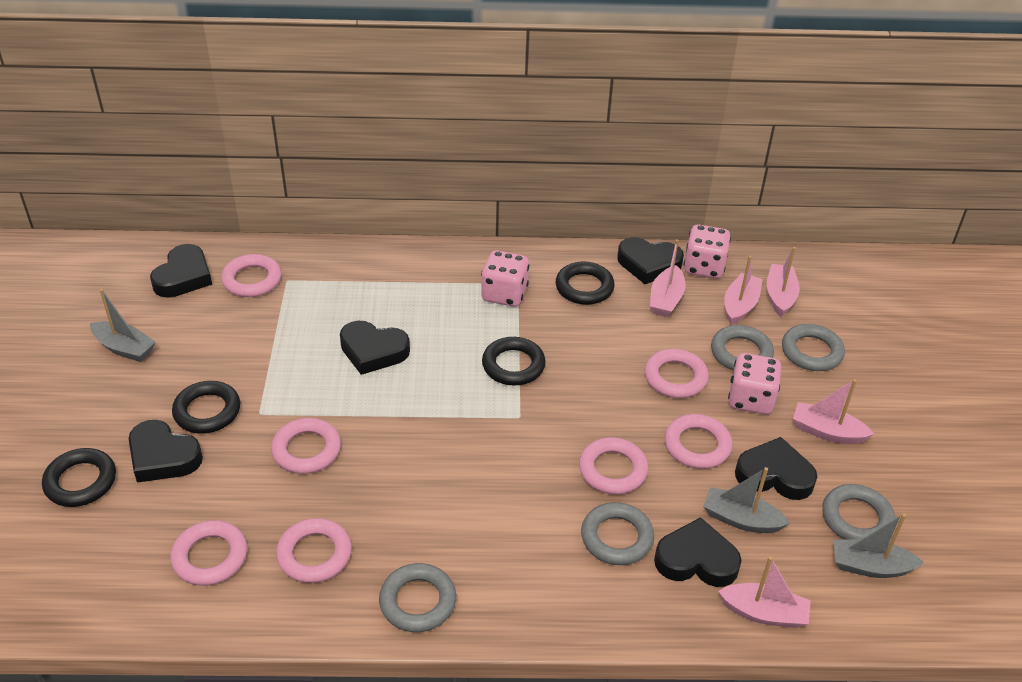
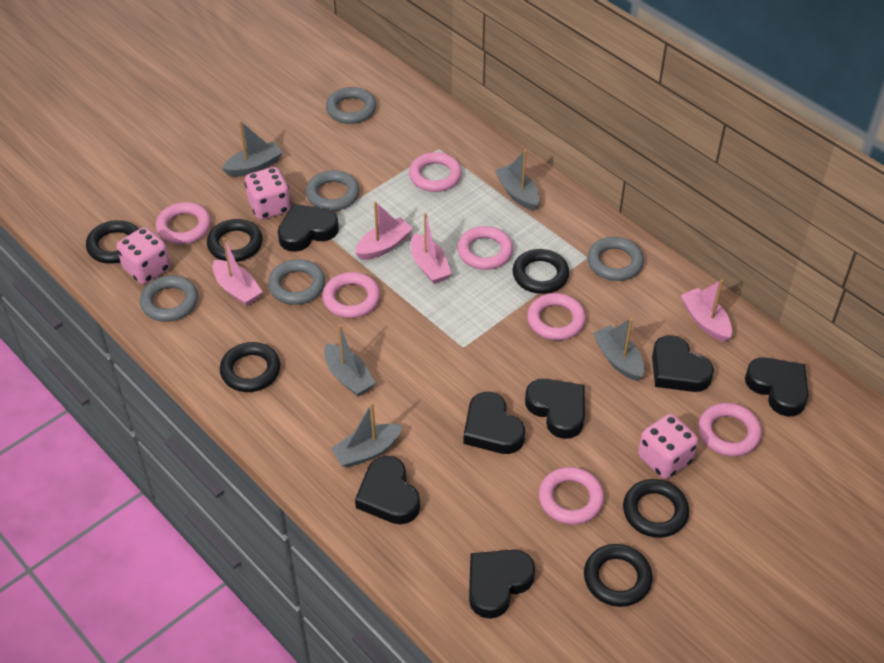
black heart: 6 -> 7
black ring: 4 -> 6
grey boat: 3 -> 5
pink boat: 5 -> 4

